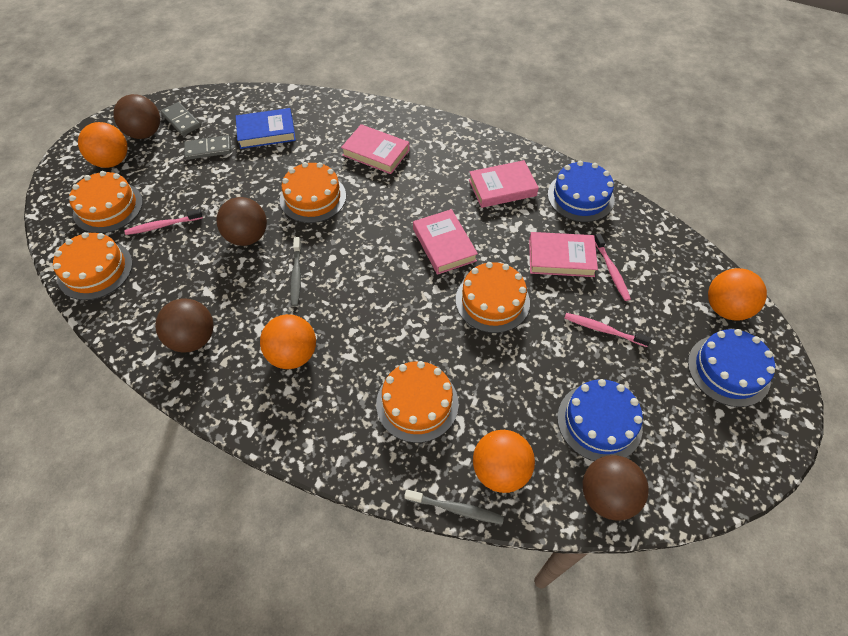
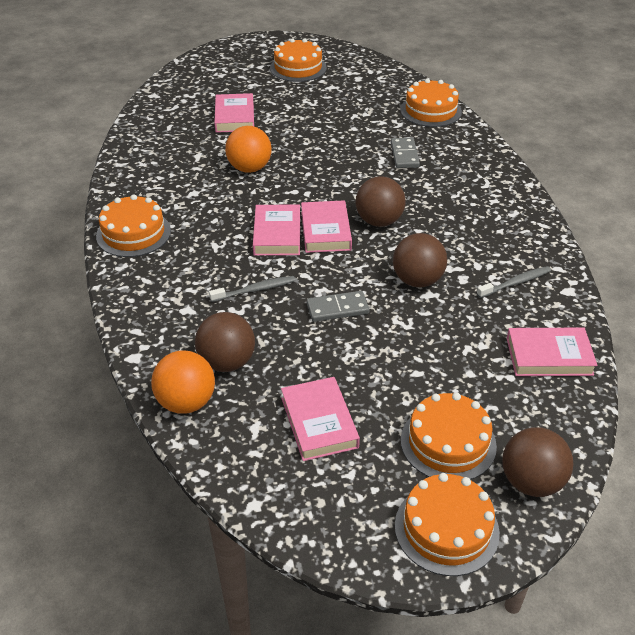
blue book: 1 -> 0
blue cake: 3 -> 0
orange ball: 4 -> 2
pink book: 4 -> 5
pink toothbrush: 3 -> 0

